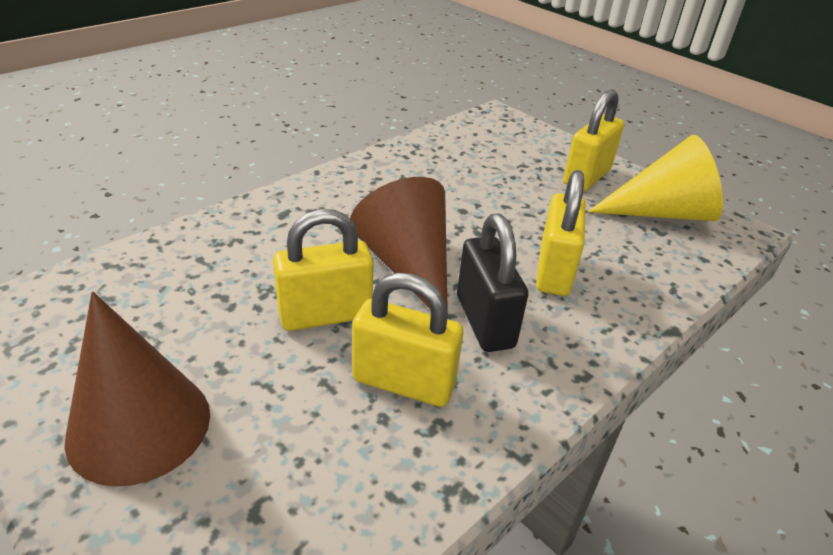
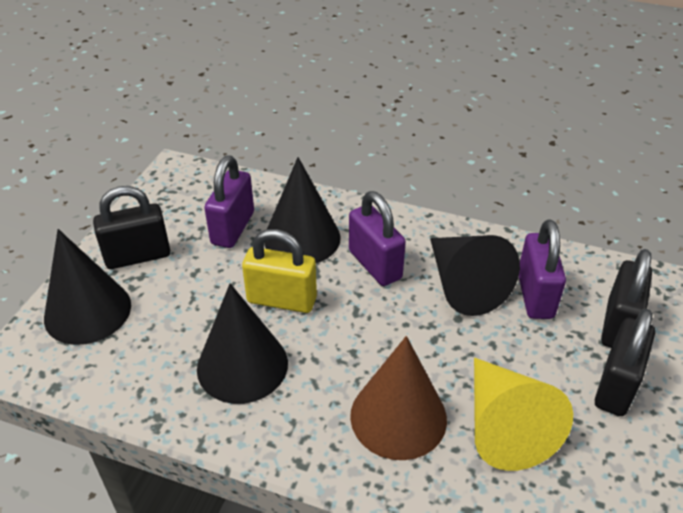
black cone: 0 -> 4
black padlock: 1 -> 3
brown cone: 2 -> 1
purple padlock: 0 -> 3
yellow padlock: 4 -> 1

